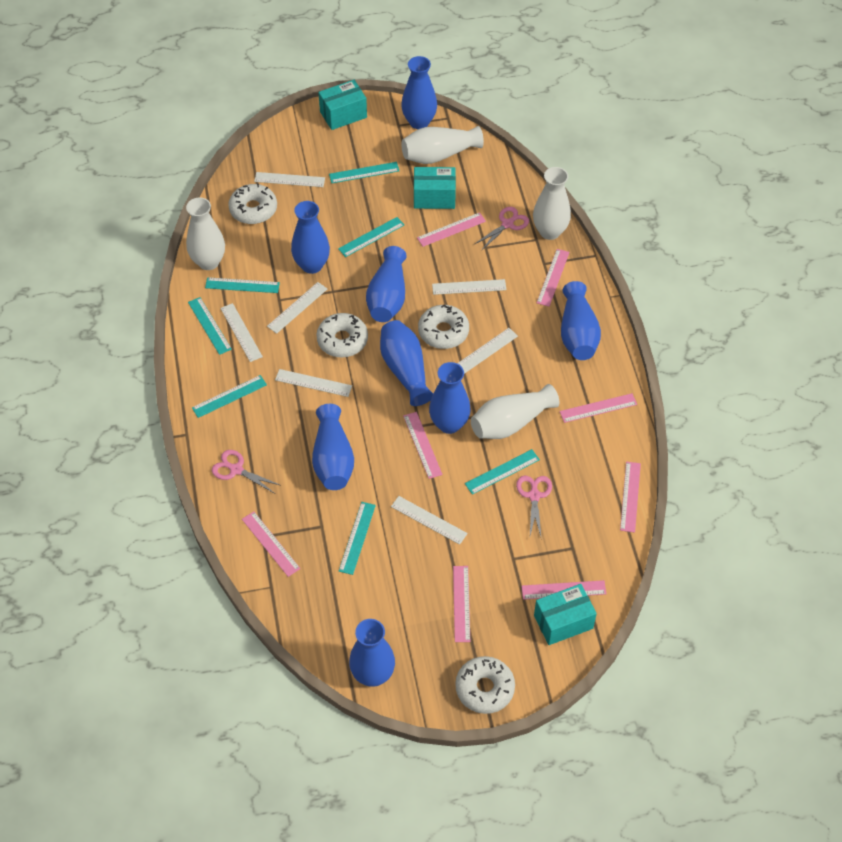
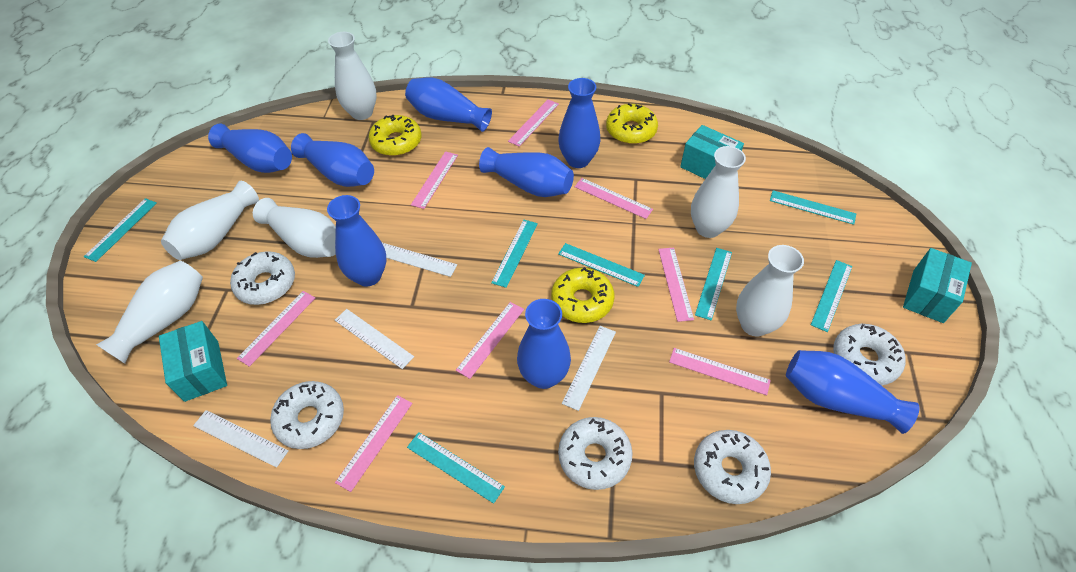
pink scissors: 3 -> 0
white donut: 4 -> 5
white ruler: 7 -> 4
white vase: 4 -> 6
yellow donut: 0 -> 3

